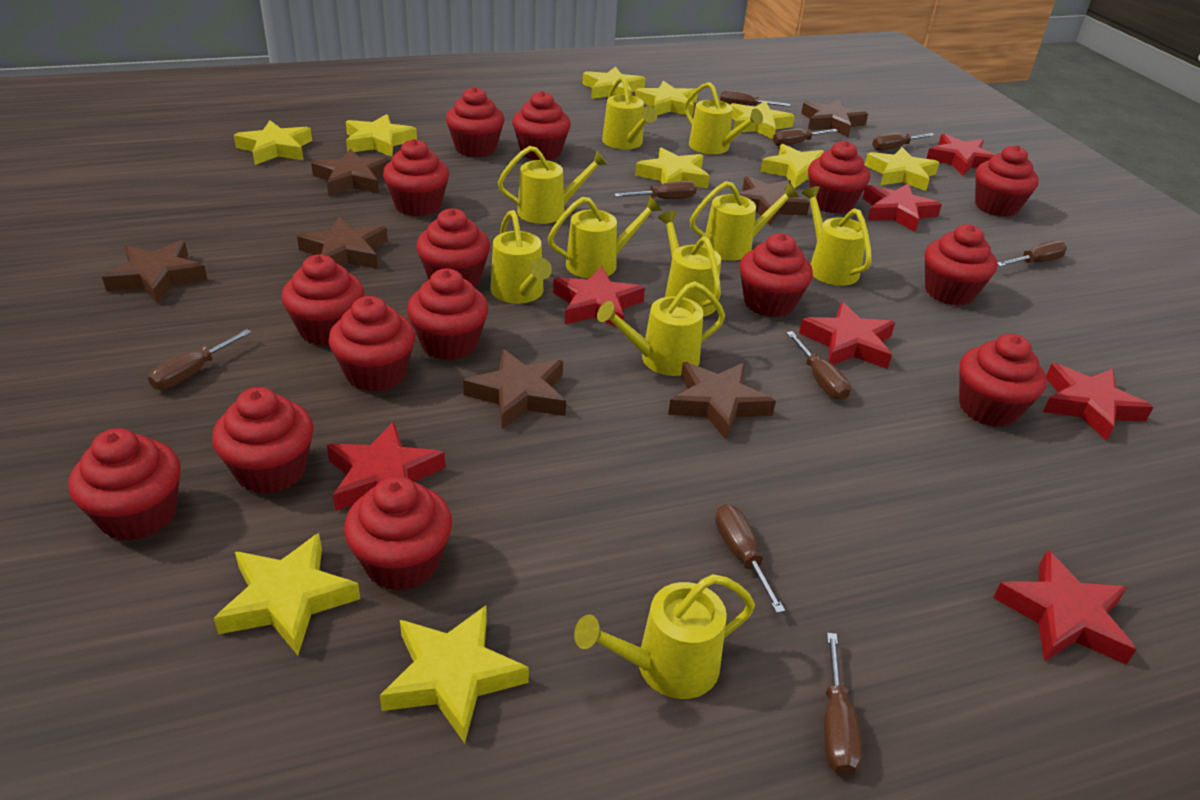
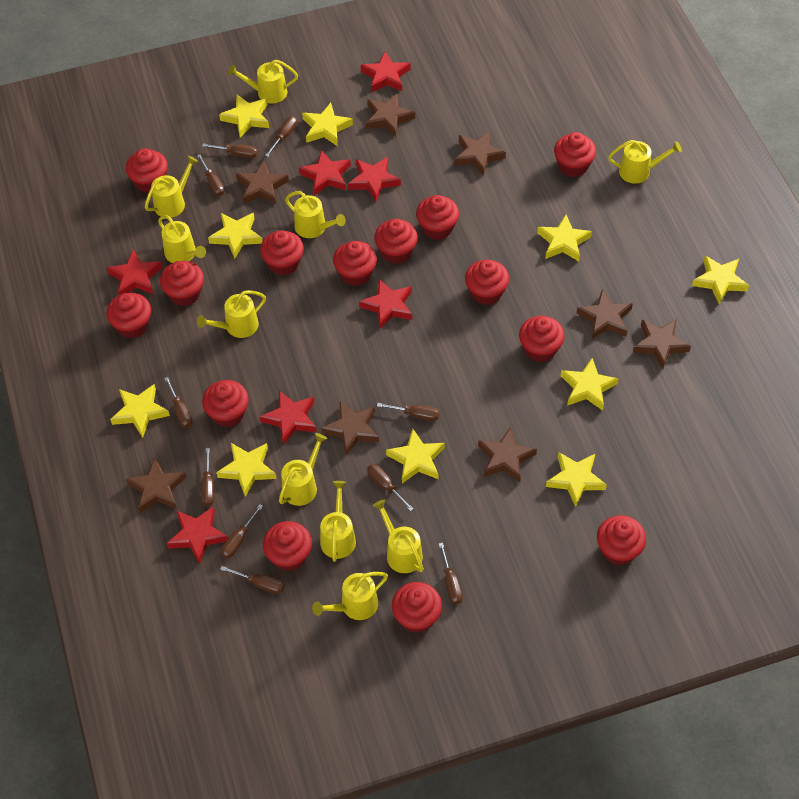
brown screwdriver: 9 -> 10
brown star: 7 -> 8
red cupcake: 15 -> 14

